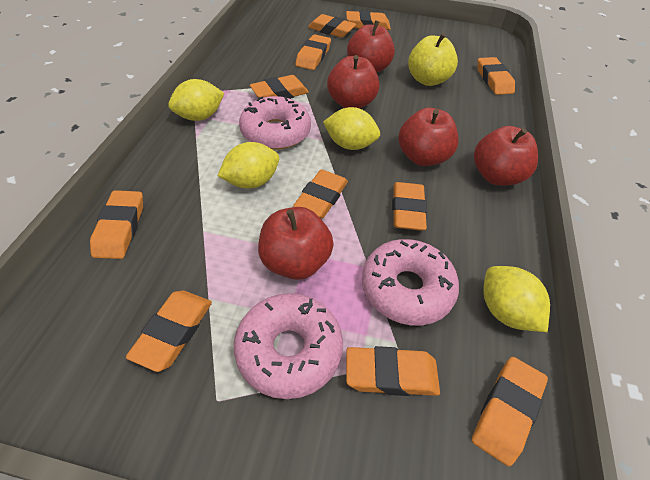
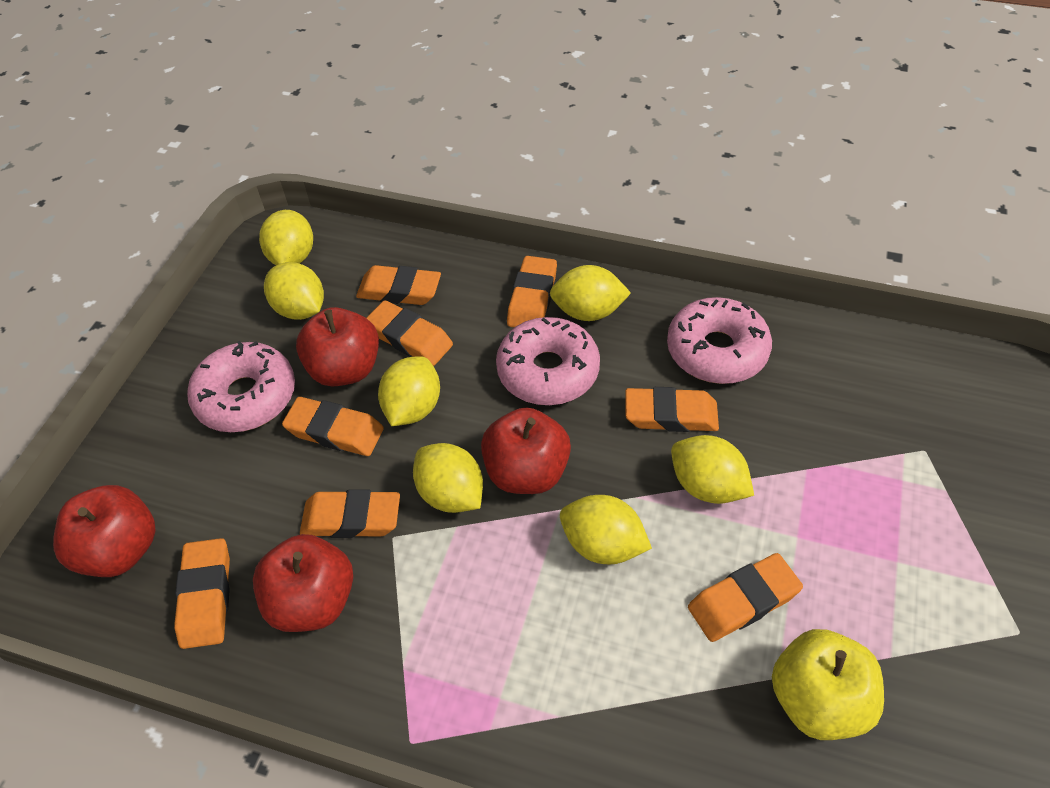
orange eraser: 11 -> 8
red apple: 5 -> 4
yellow lemon: 4 -> 7

